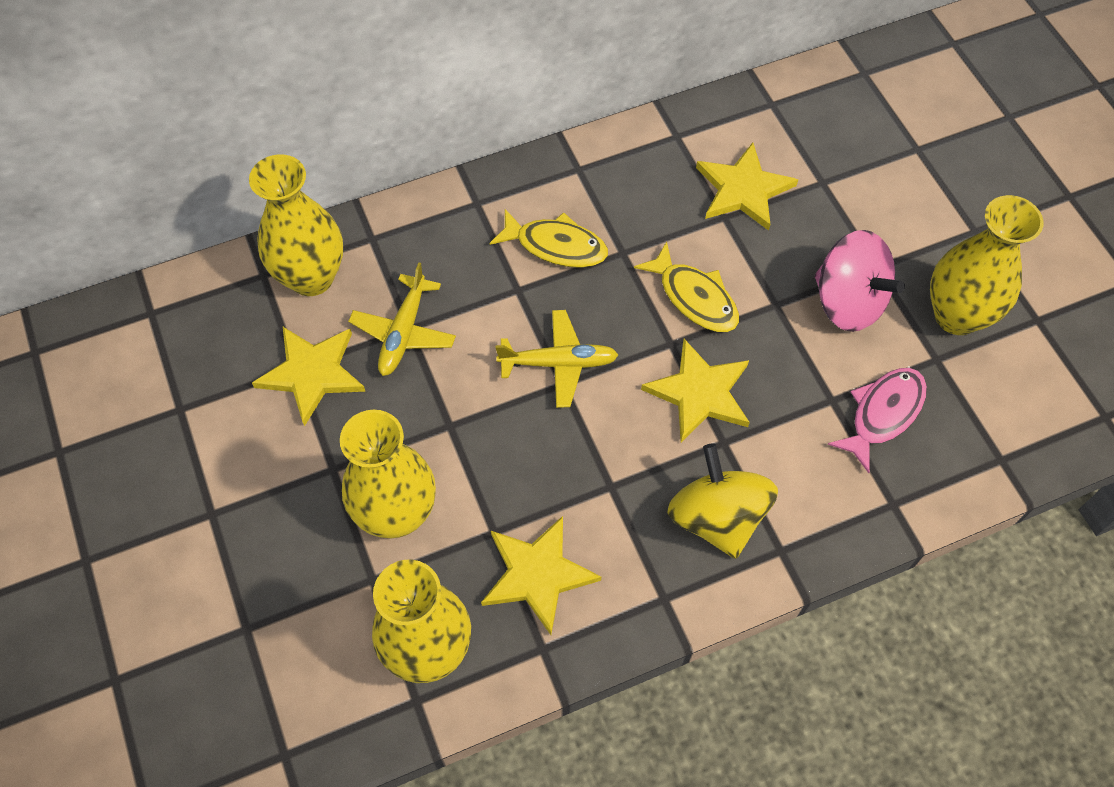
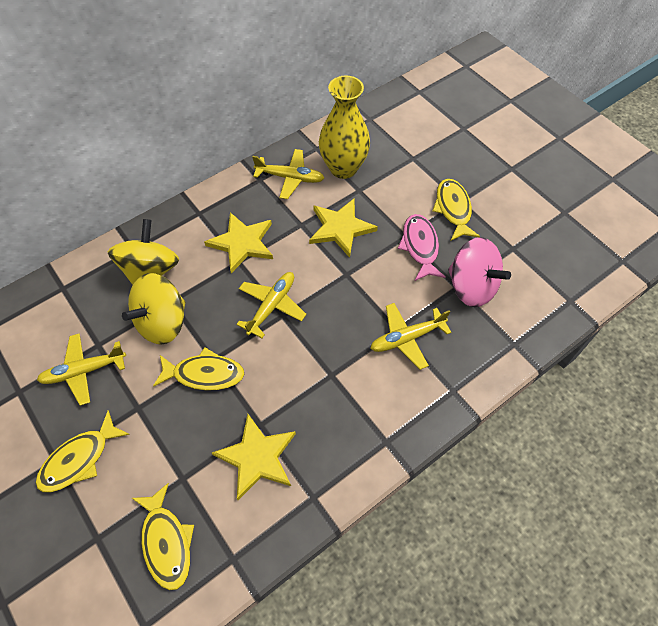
yellow fish: 2 -> 4
yellow plane: 2 -> 4
yellow spinning top: 1 -> 2
yellow star: 4 -> 3
yellow vase: 4 -> 1

